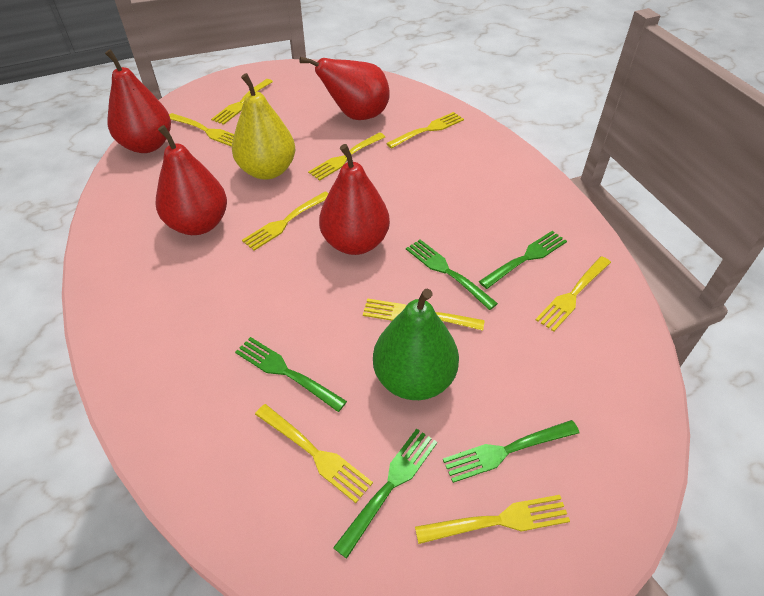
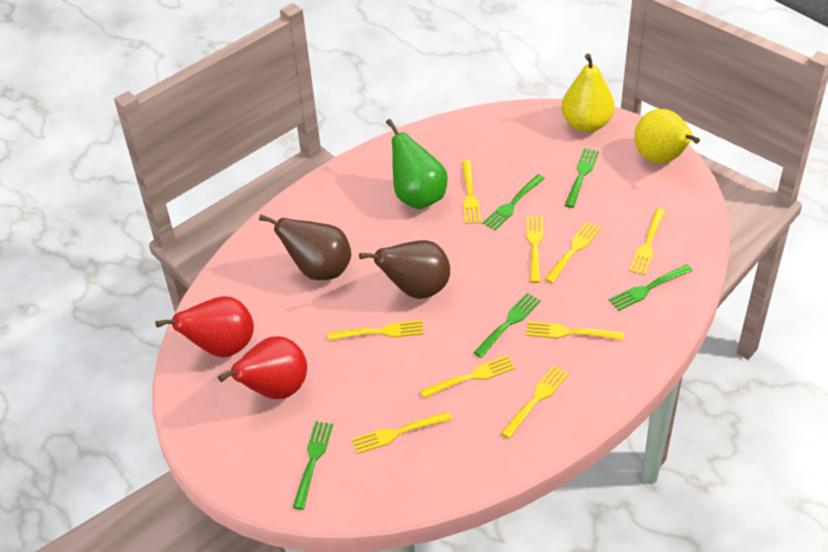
brown pear: 0 -> 2
red pear: 4 -> 2
yellow pear: 1 -> 2

